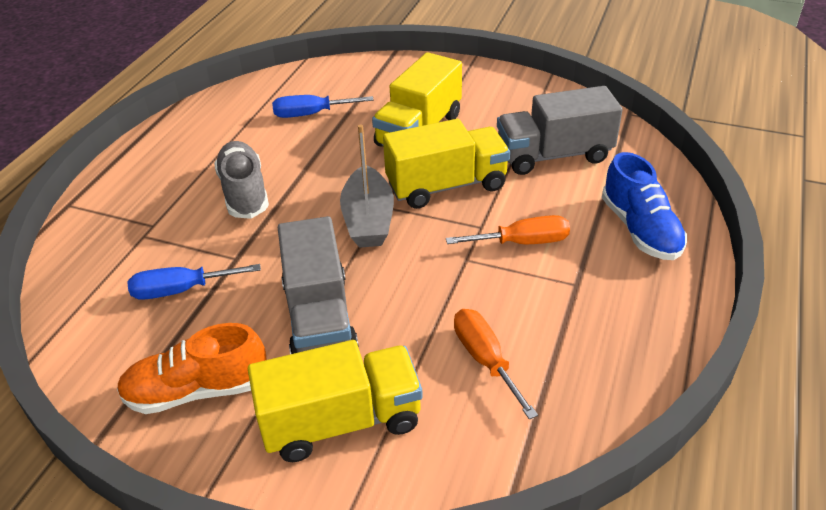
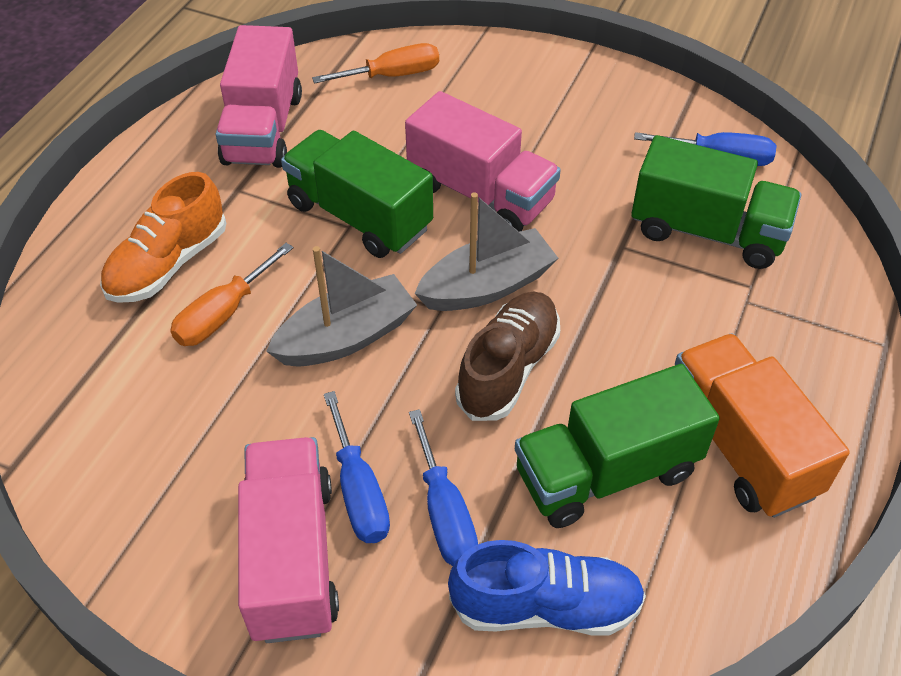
blue screwdriver: 2 -> 3
brown shoe: 0 -> 1
green truck: 0 -> 3
grey boat: 1 -> 2
grey shoe: 1 -> 0
grey truck: 2 -> 0
orange truck: 0 -> 1
pink truck: 0 -> 3
yellow truck: 3 -> 0

